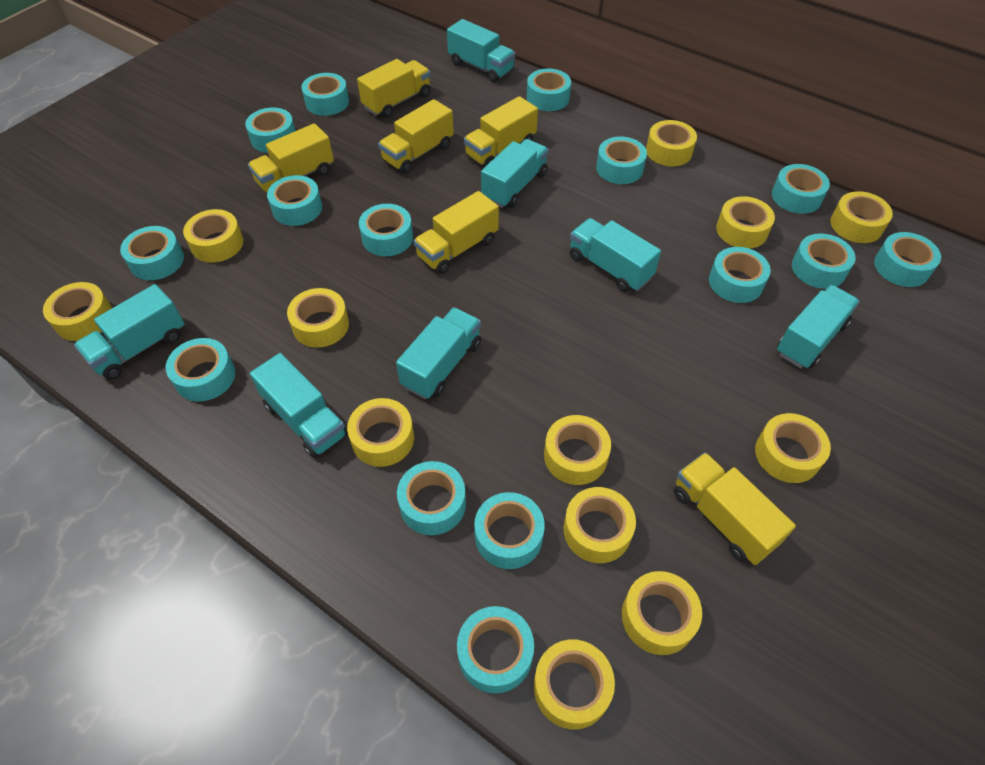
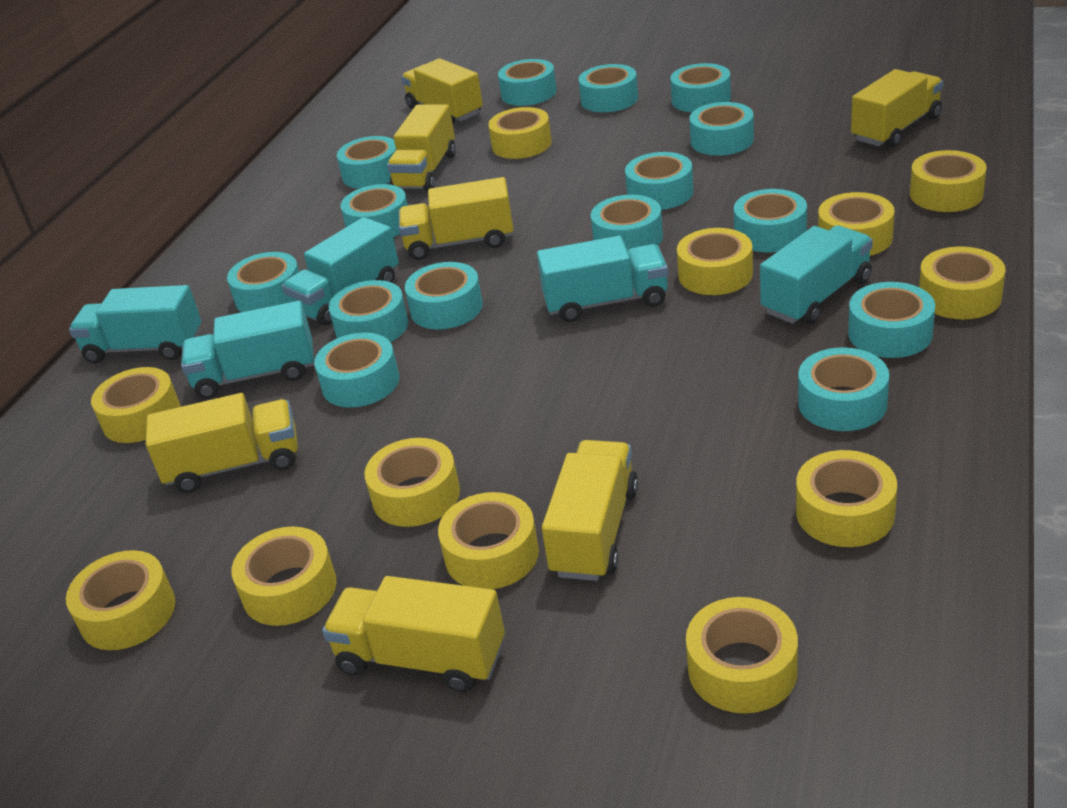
turquoise truck: 7 -> 5
yellow truck: 6 -> 7

